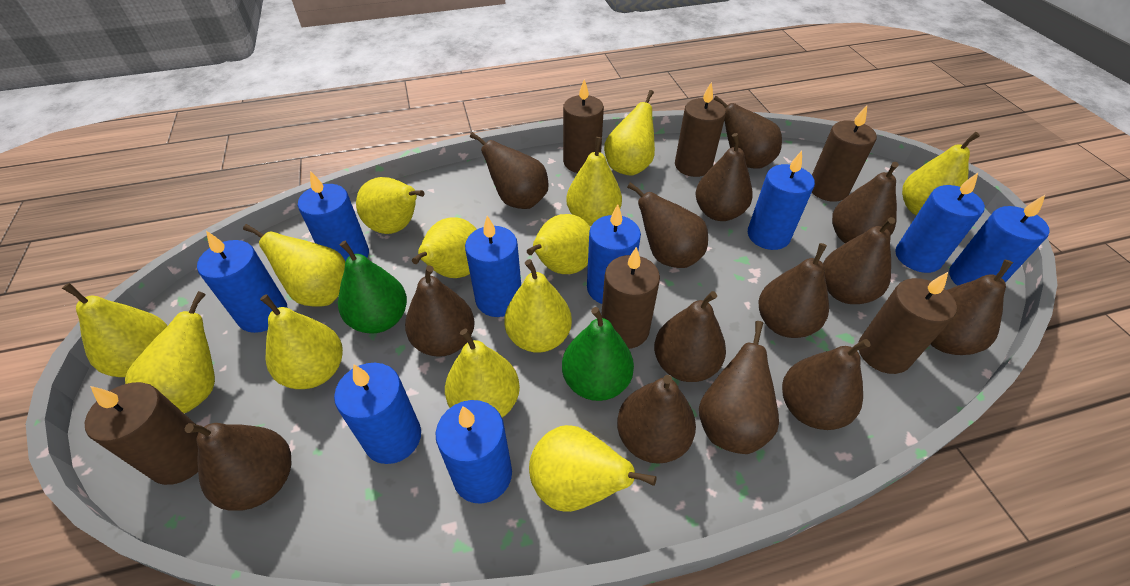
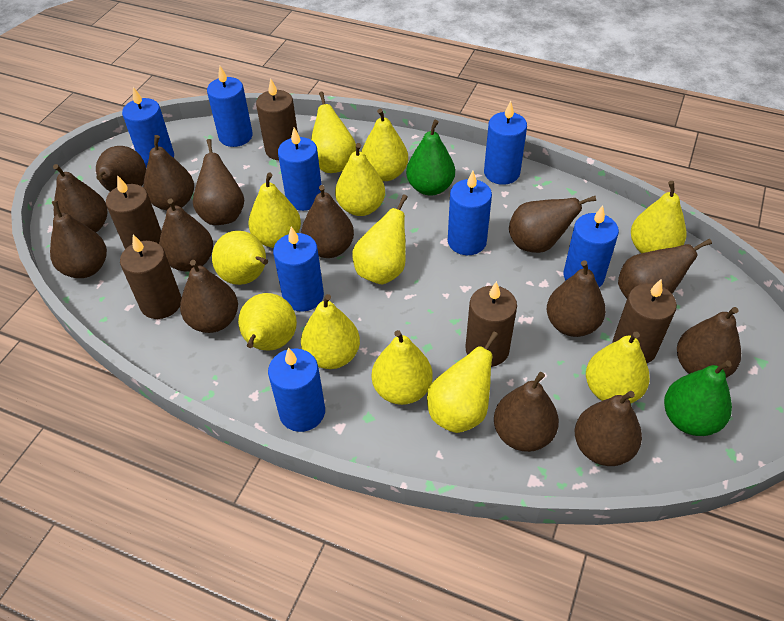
blue candle: 9 -> 8
brown candle: 6 -> 5
yellow pear: 13 -> 12

